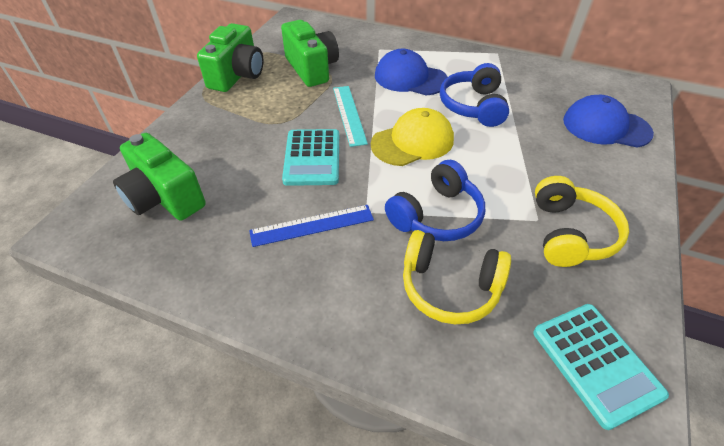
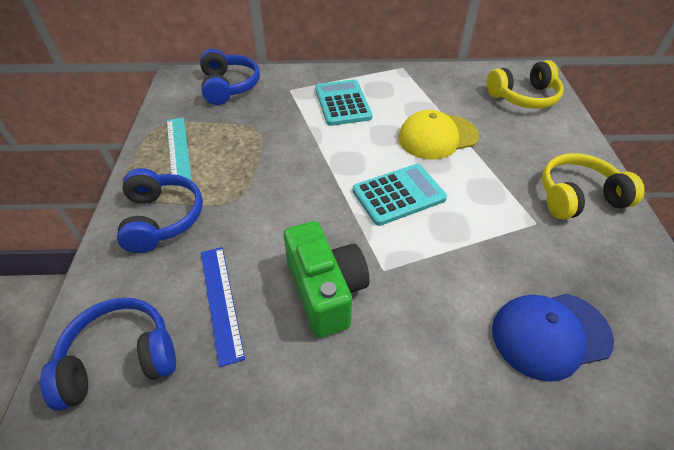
blue cap: 2 -> 1
blue headphones: 2 -> 3
green camera: 3 -> 1

